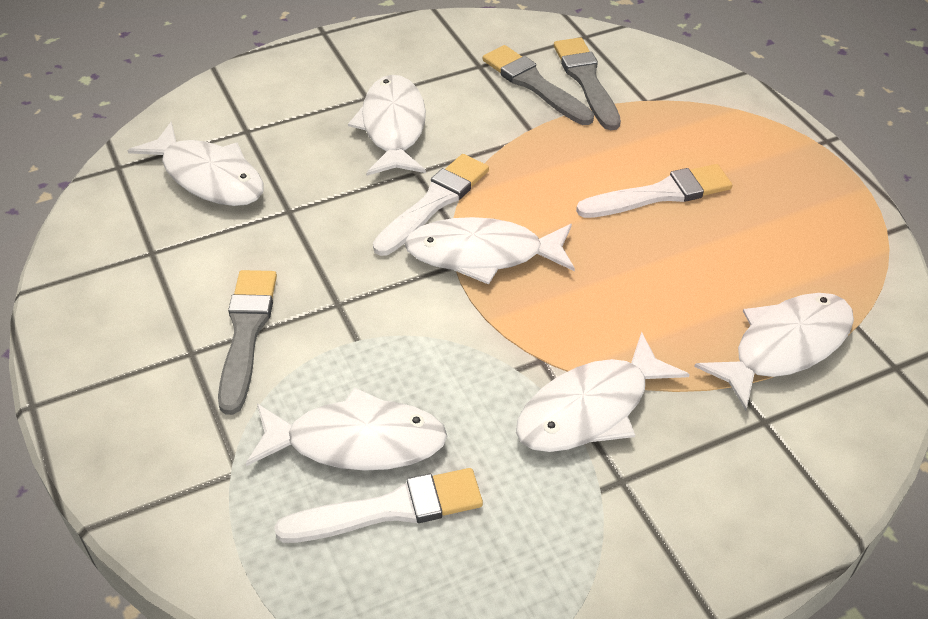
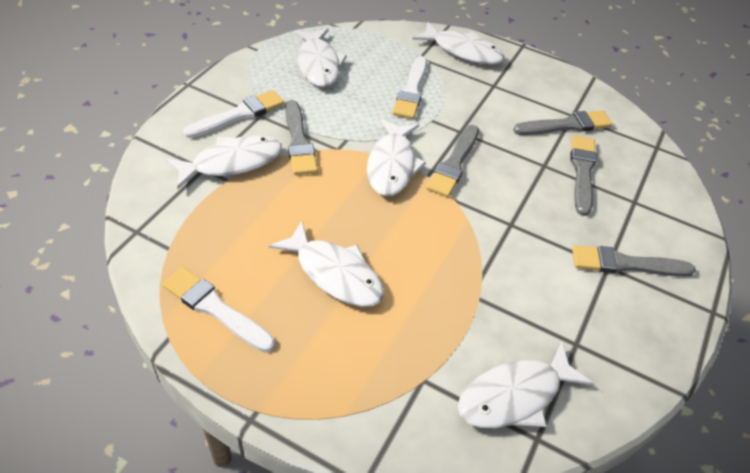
grey brush: 3 -> 5

